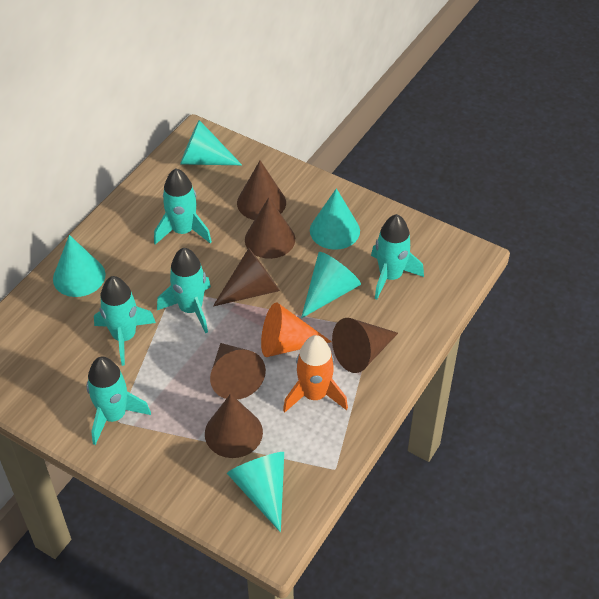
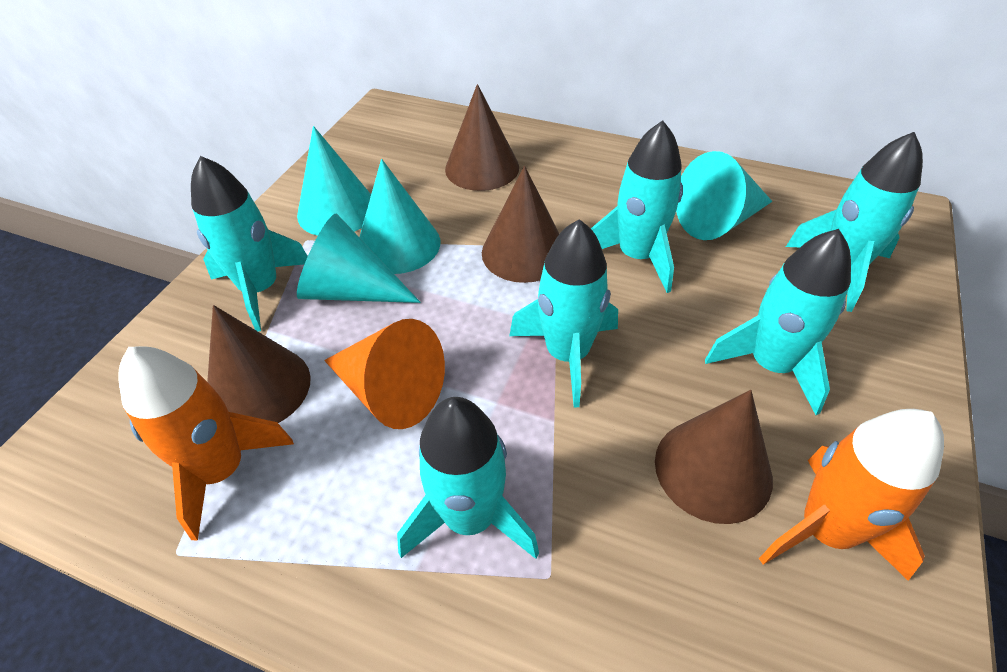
brown cone: 6 -> 4
orange rocket: 1 -> 2
turquoise cone: 5 -> 4
turquoise rocket: 5 -> 6

